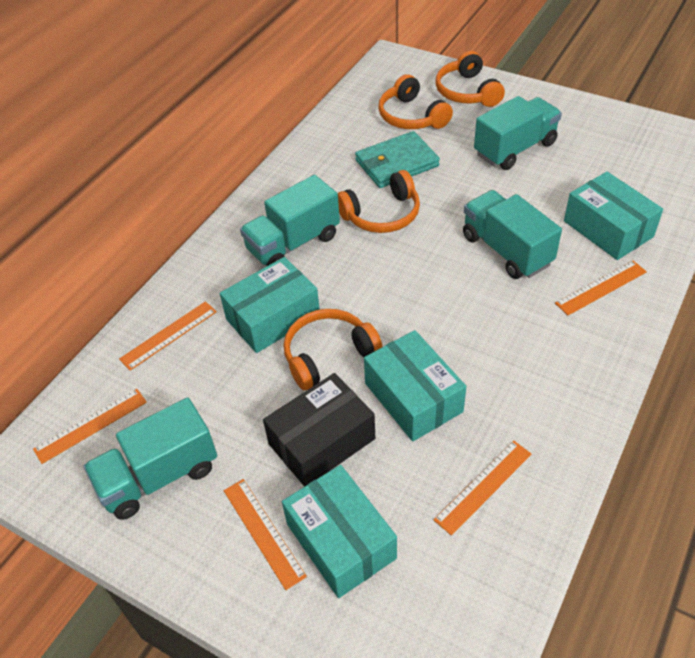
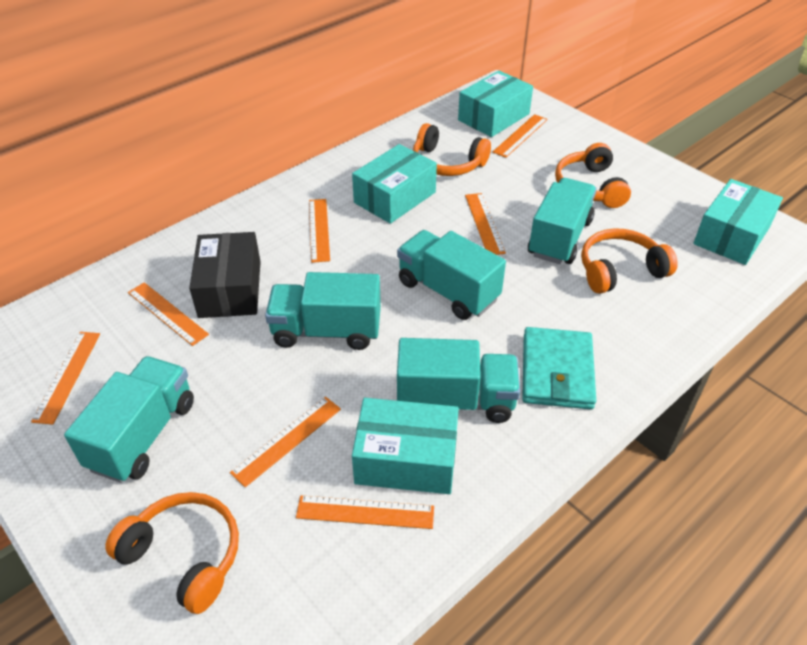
orange ruler: 5 -> 7
turquoise truck: 4 -> 5

